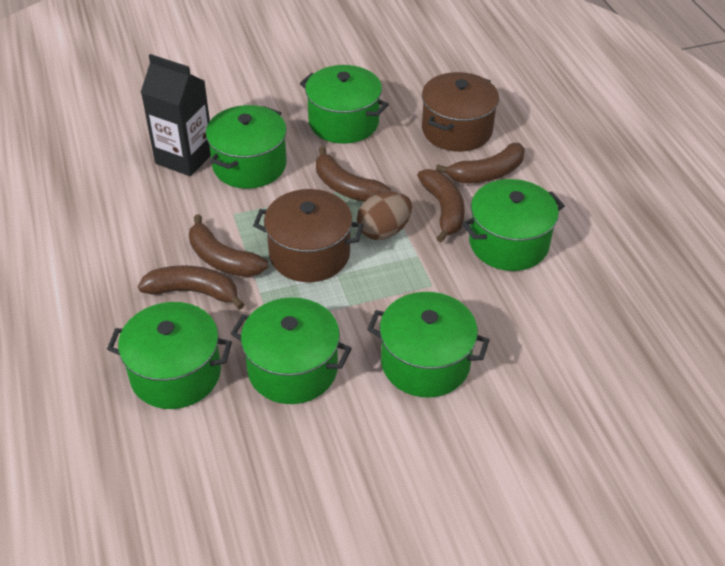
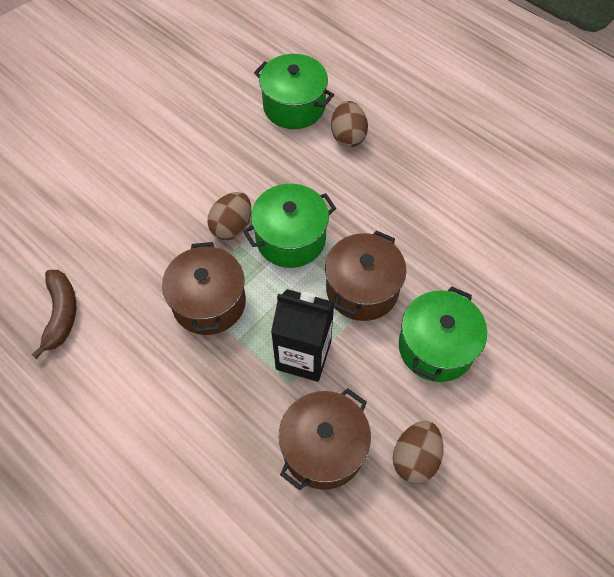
brown banana: 5 -> 1
brown egg: 1 -> 3
brown pot: 2 -> 3
green pot: 6 -> 3

